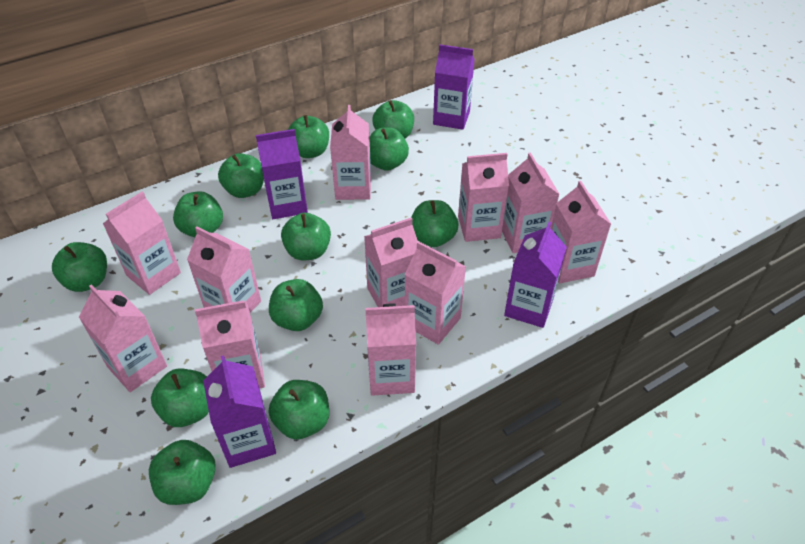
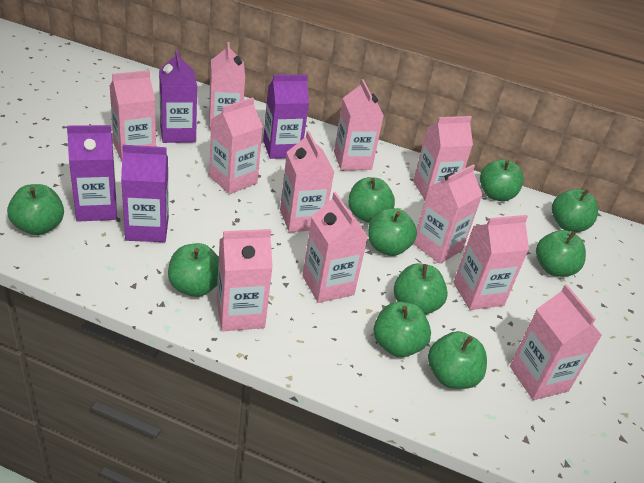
green apple: 12 -> 10

